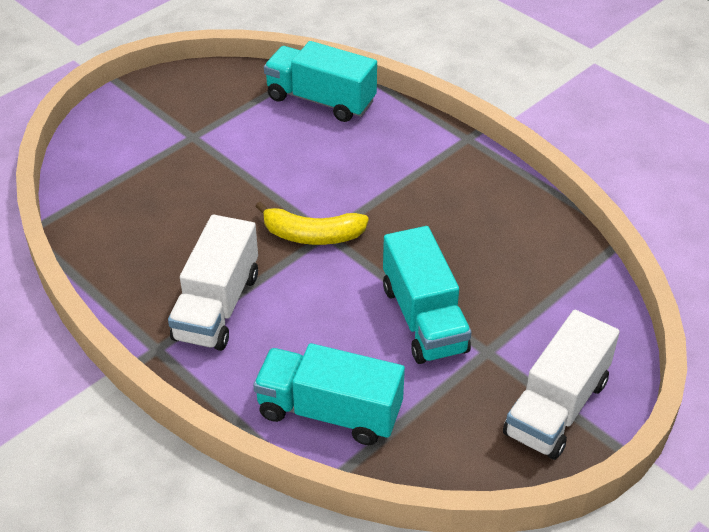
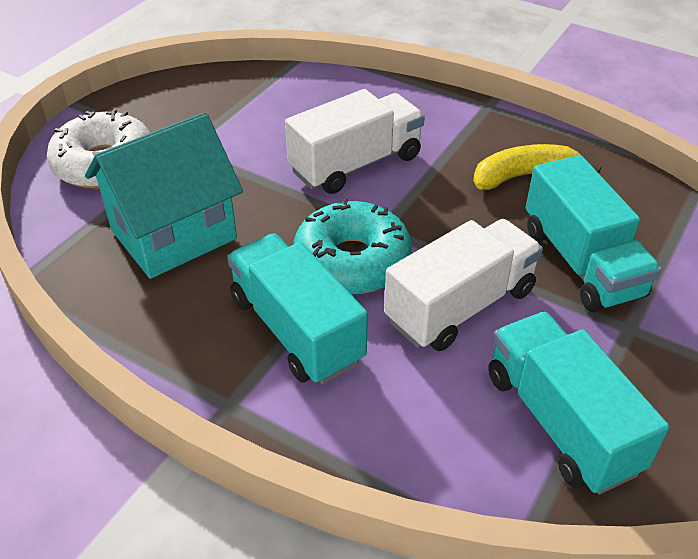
turquoise donut: 0 -> 1
turquoise house: 0 -> 1
white donut: 0 -> 1

